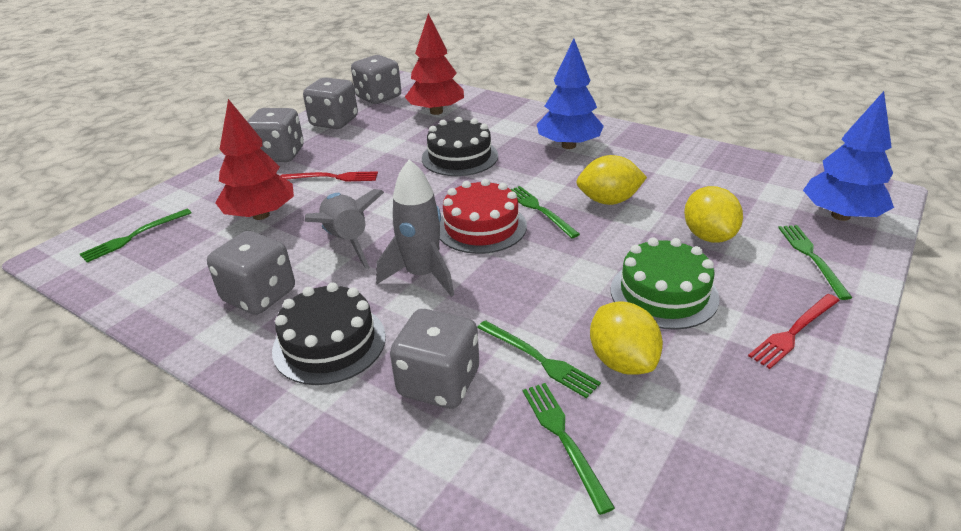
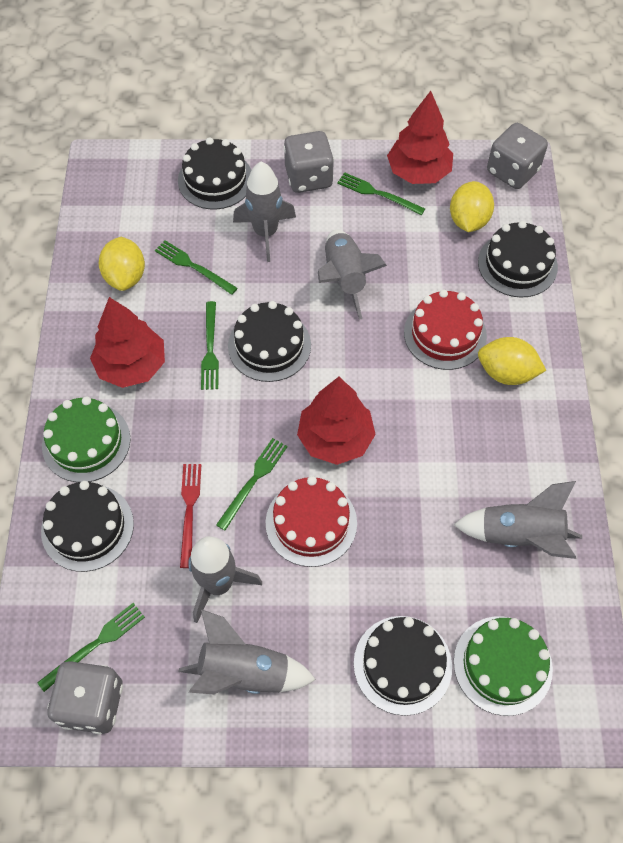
black cake: 2 -> 5
blue tree: 2 -> 0
green cake: 1 -> 2
grey dice: 5 -> 3
grey rocket: 2 -> 5
red cake: 1 -> 2
red fork: 2 -> 1
red tree: 2 -> 3

